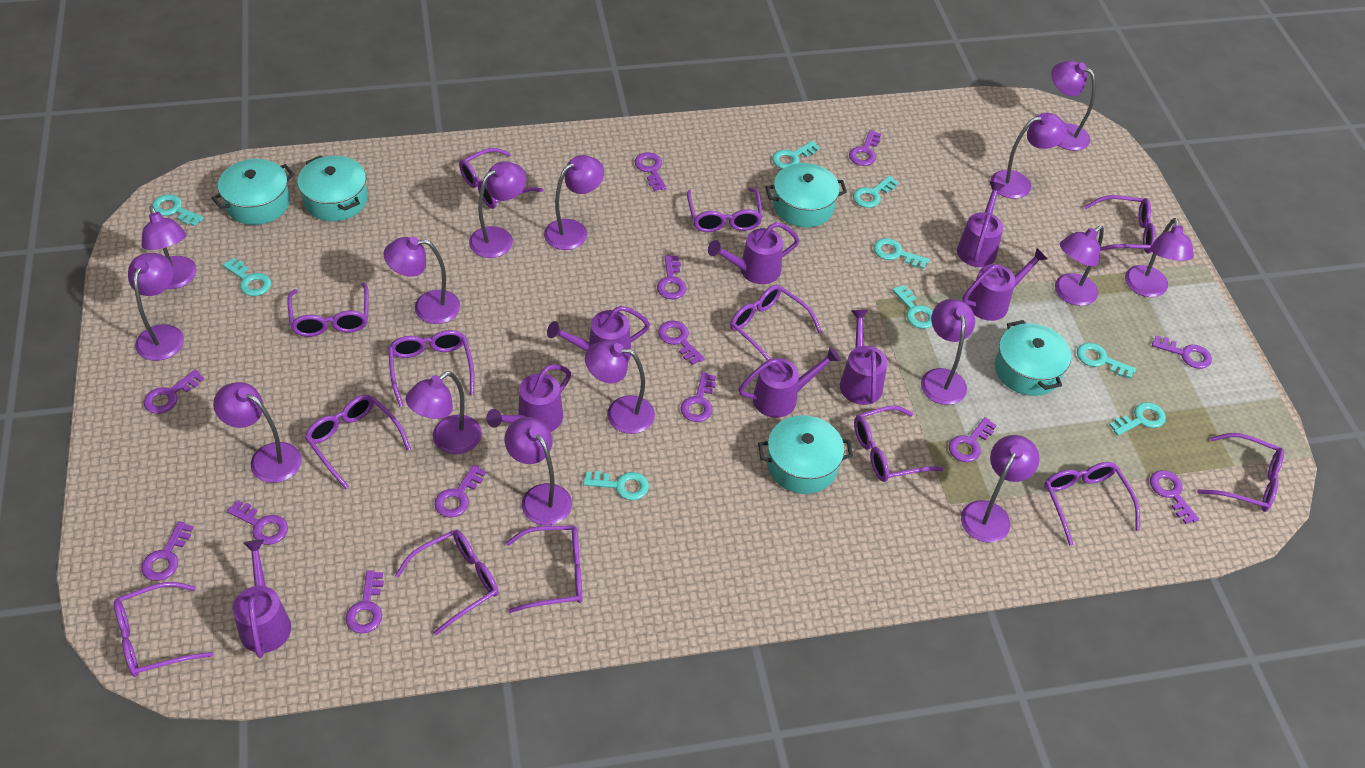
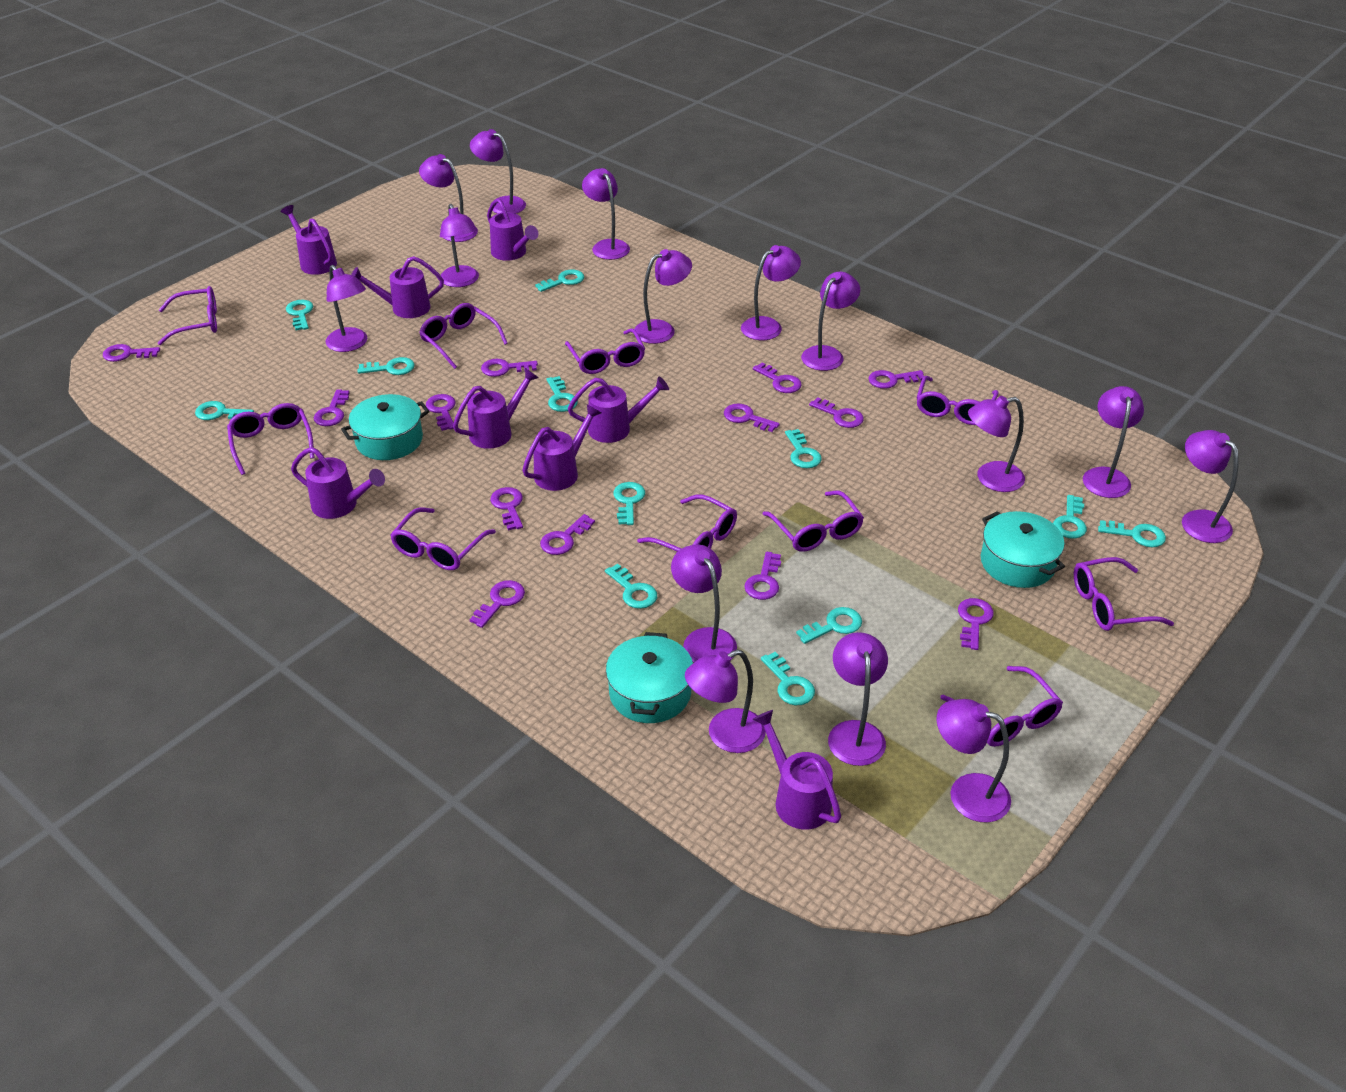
purple glasses: 13 -> 10
turquoise key: 9 -> 12
turquoise pot: 5 -> 3

